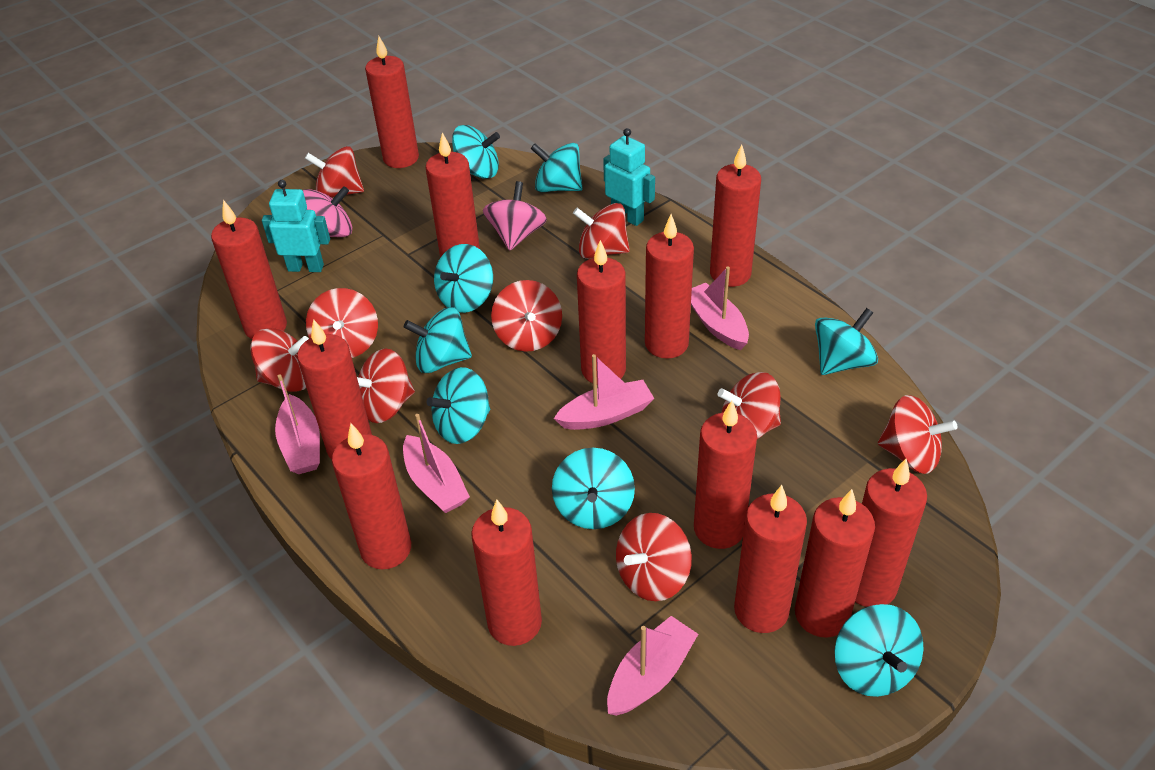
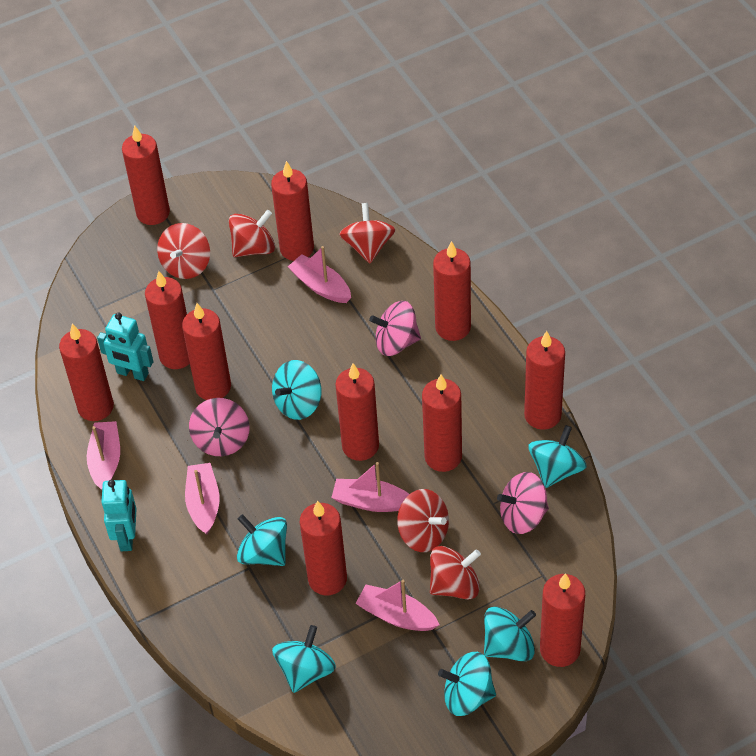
pink spinning top: 2 -> 3
red candle: 13 -> 11
red spinning top: 9 -> 5
turquoise spinning top: 8 -> 6

